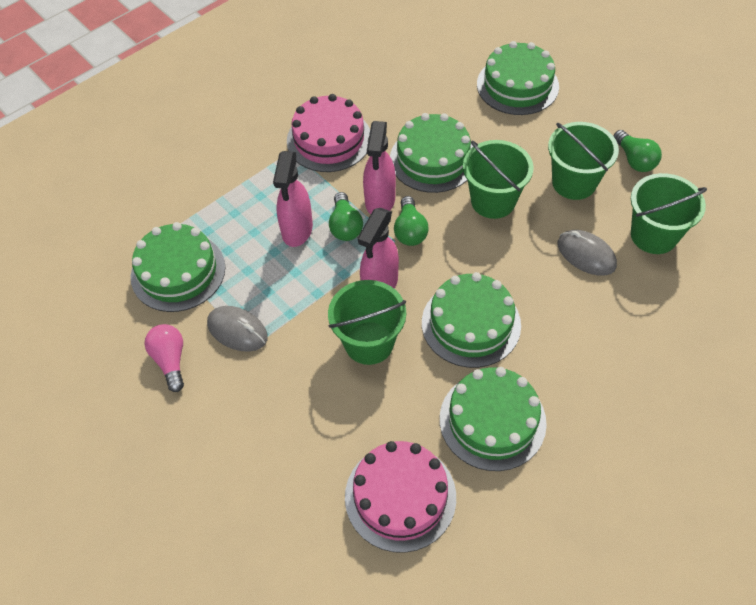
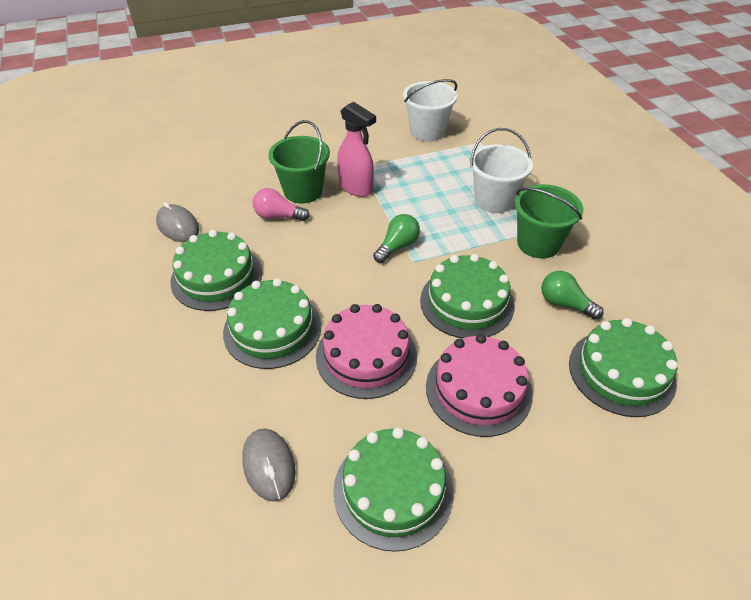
green bucket: 4 -> 2
green light bulb: 3 -> 2
pink spray bottle: 3 -> 1
white bucket: 0 -> 2

